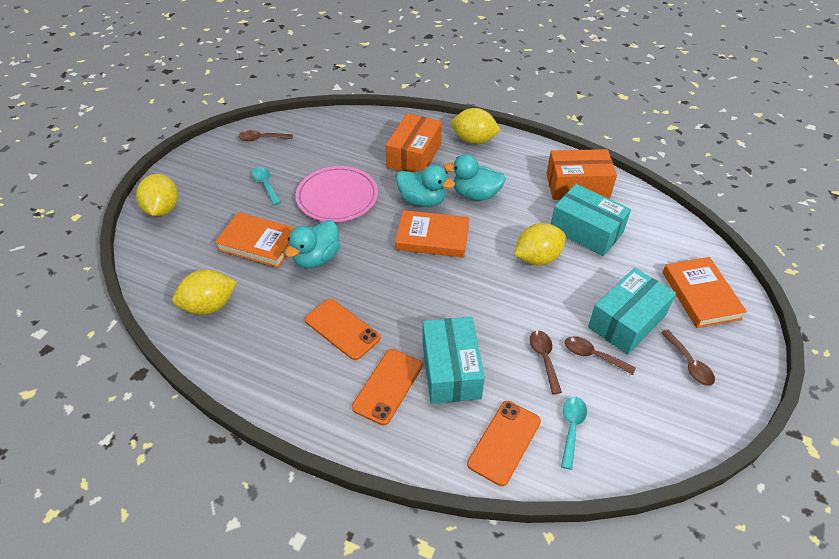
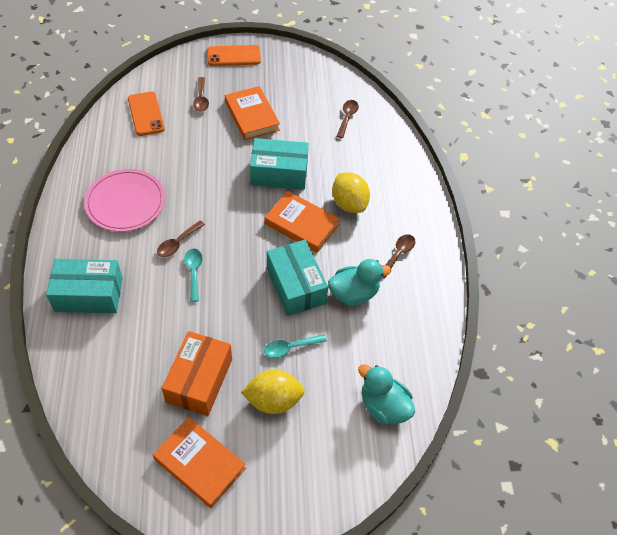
orange box: 2 -> 1
orange phone: 3 -> 2
turquoise duck: 3 -> 2
yellow lemon: 4 -> 2

